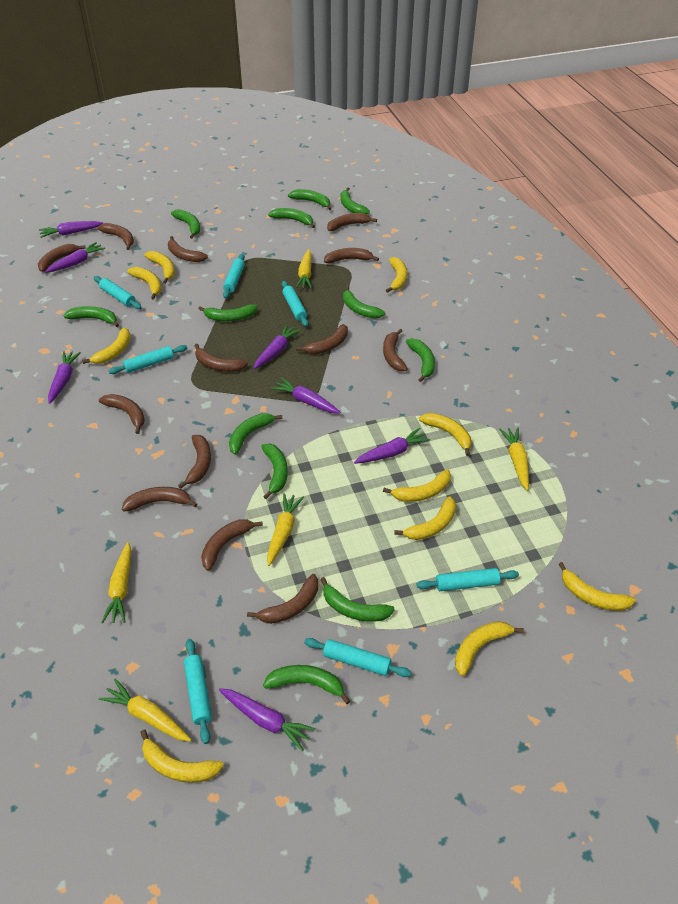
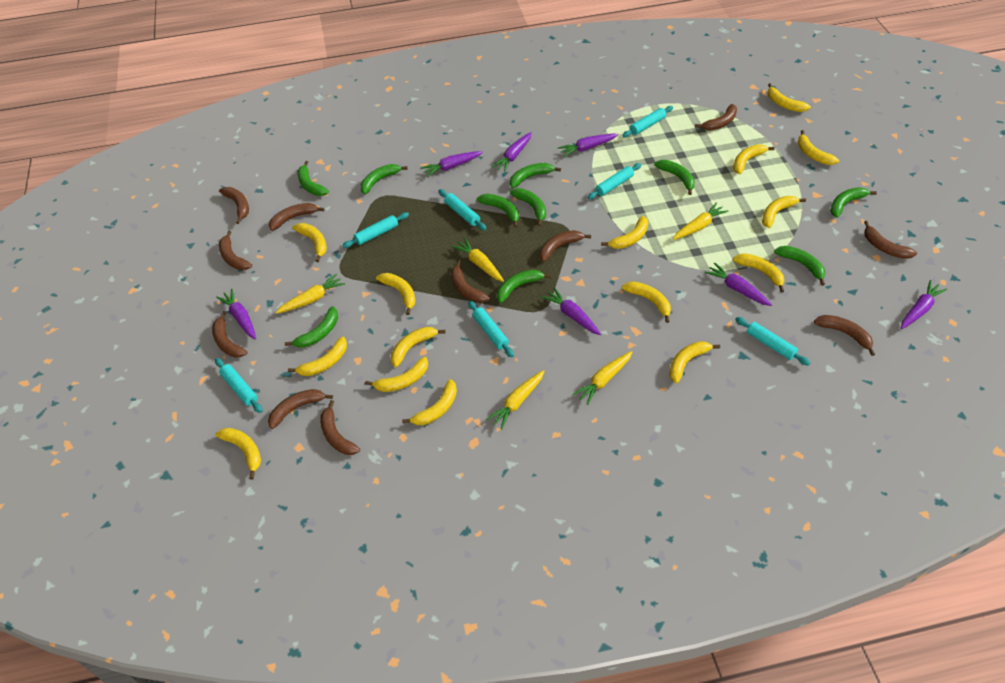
brown banana: 13 -> 11
green banana: 12 -> 10
yellow banana: 10 -> 15

